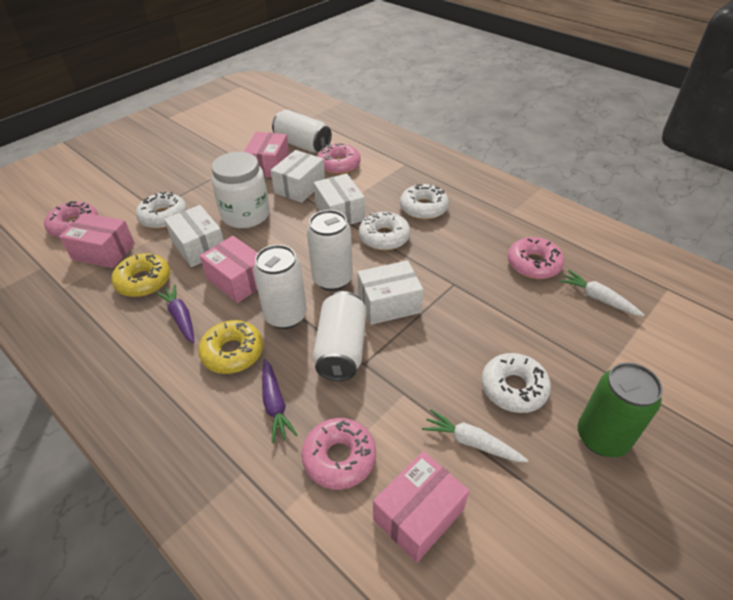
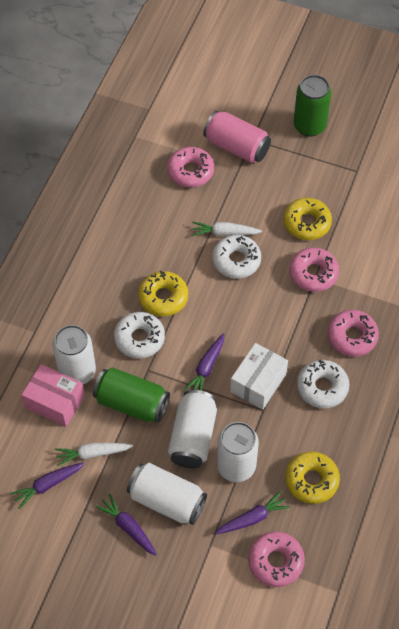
green can: 1 -> 2
pink box: 4 -> 1
pink can: 0 -> 1
purple carrot: 2 -> 4
white box: 4 -> 1
white donut: 4 -> 3
white jar: 1 -> 0
yellow donut: 2 -> 3

